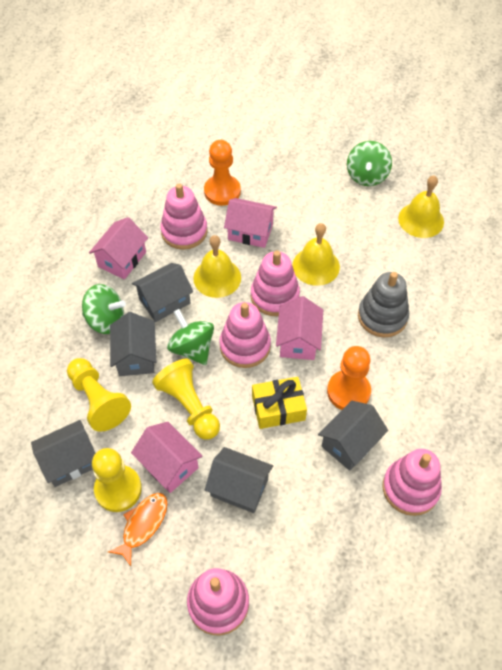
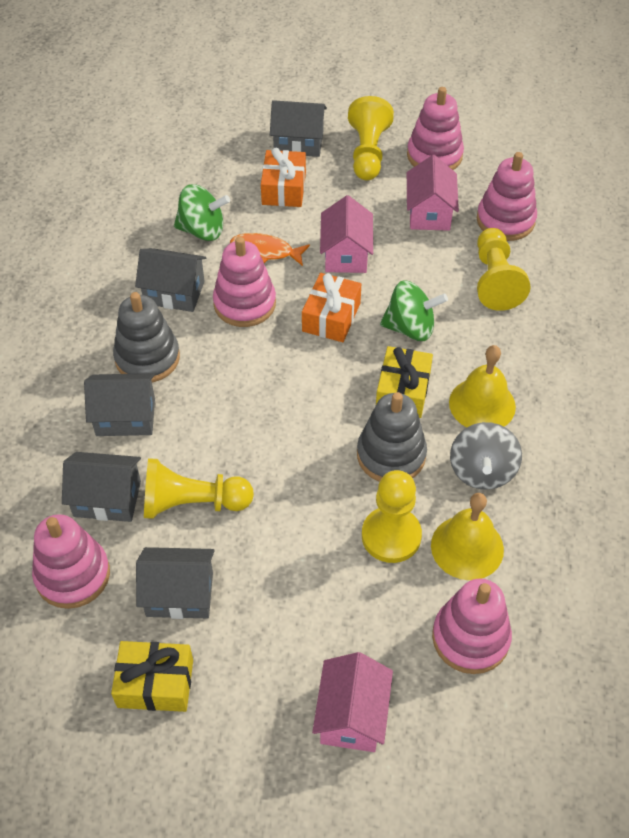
green spinning top: 3 -> 2
grey spinning top: 0 -> 1
grey stacking toy: 1 -> 2
orange gift: 0 -> 2
orange pawn: 2 -> 0
pink house: 4 -> 3
yellow bell: 3 -> 2
yellow gift: 1 -> 2
yellow pawn: 3 -> 4

